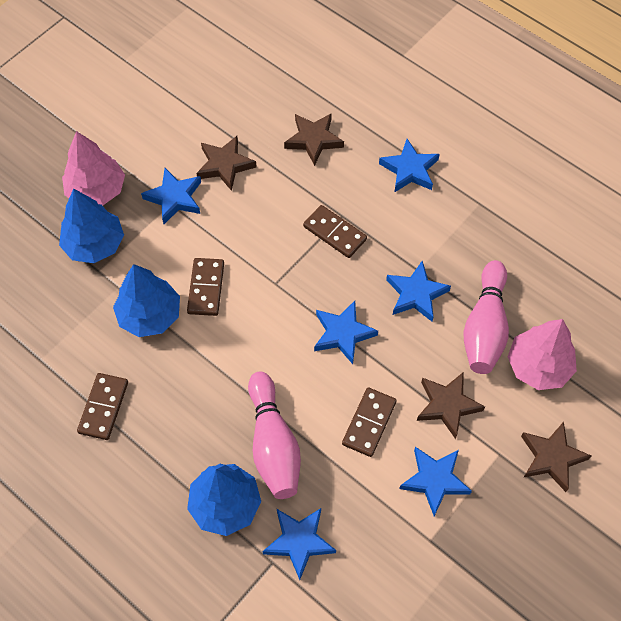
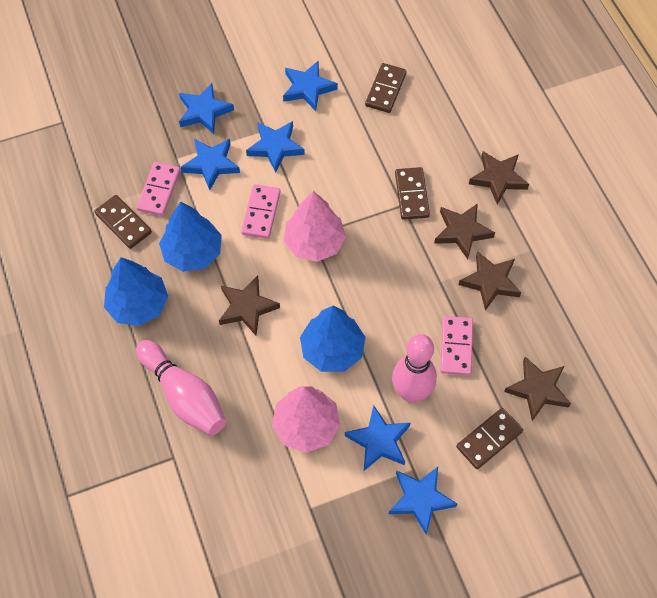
brown star: 4 -> 5
pink domino: 0 -> 3

